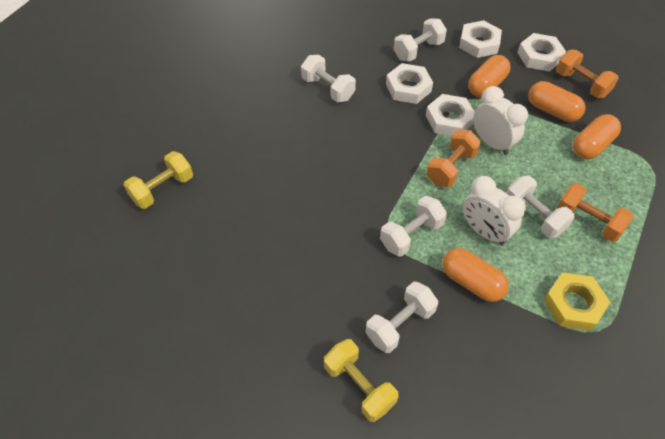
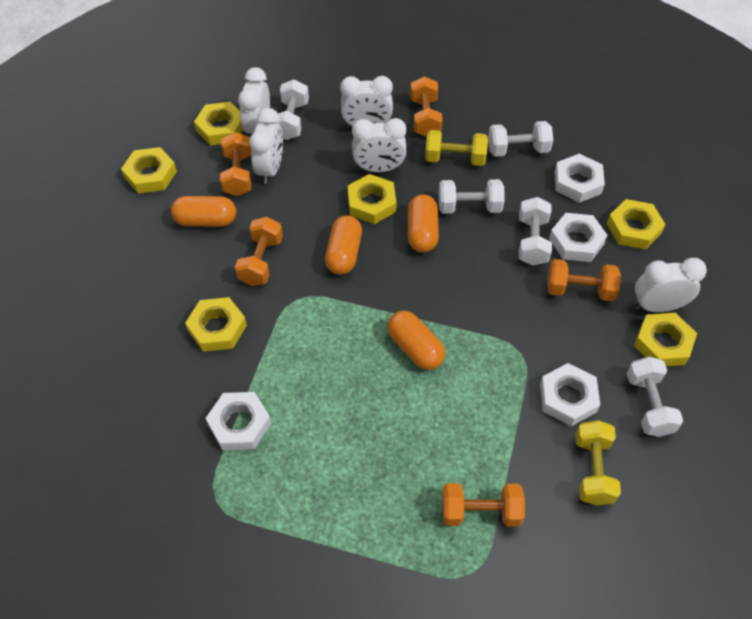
orange dumbbell: 3 -> 5
white clock: 2 -> 5
yellow nut: 1 -> 6

